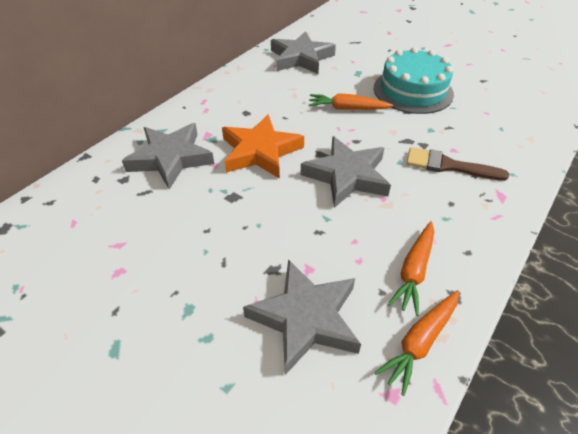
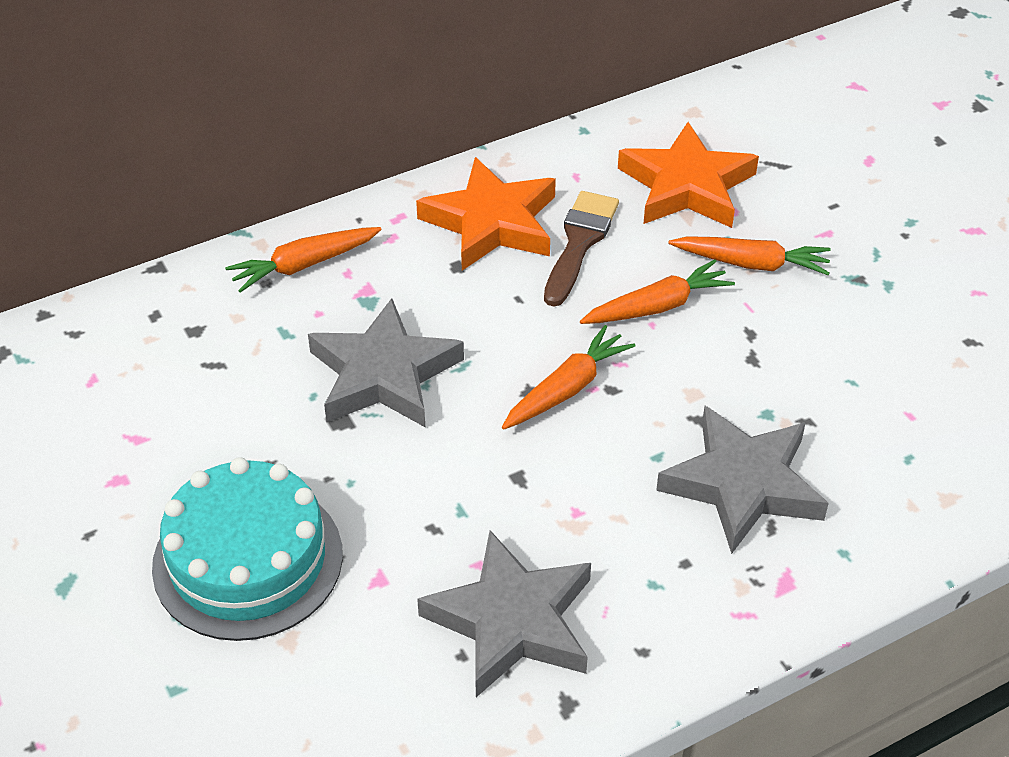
grey star: 4 -> 3
orange carrot: 3 -> 4
orange star: 1 -> 2

